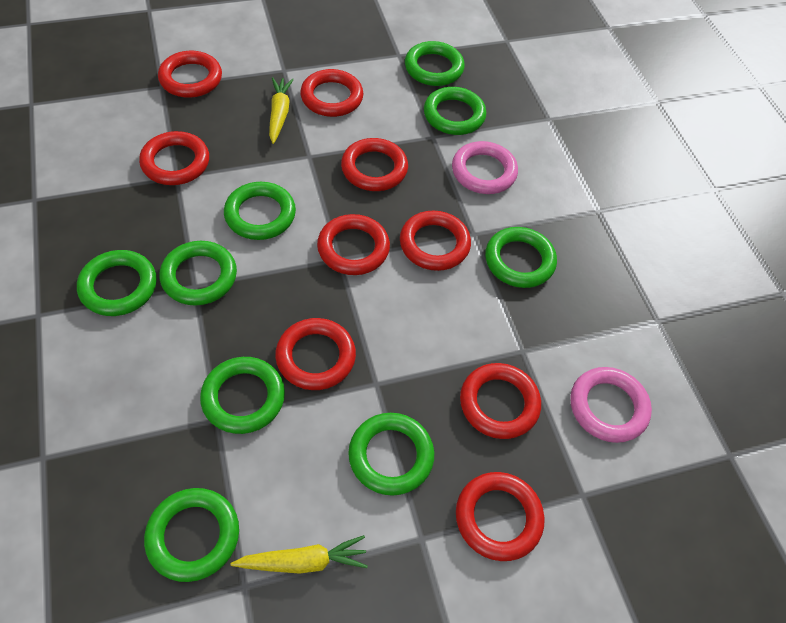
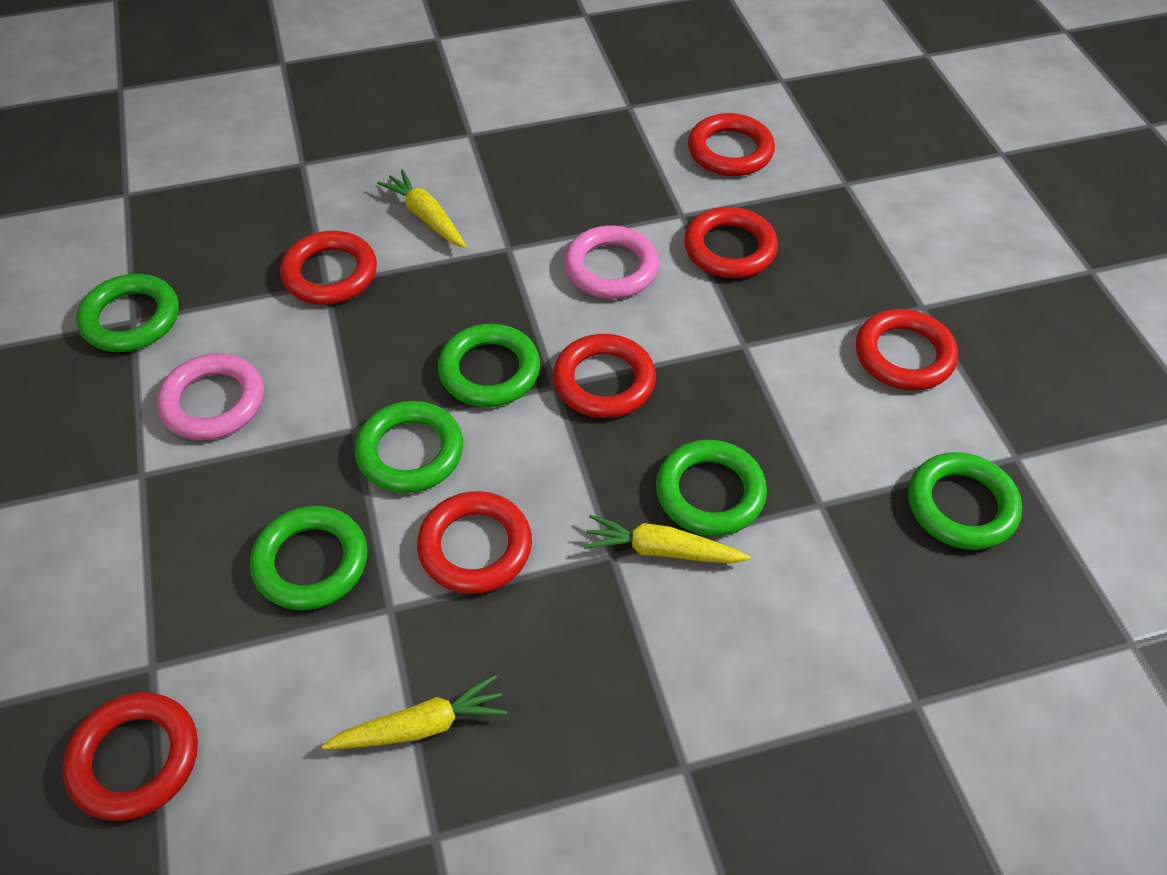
green ring: 9 -> 6
red ring: 9 -> 7
yellow carrot: 2 -> 3

